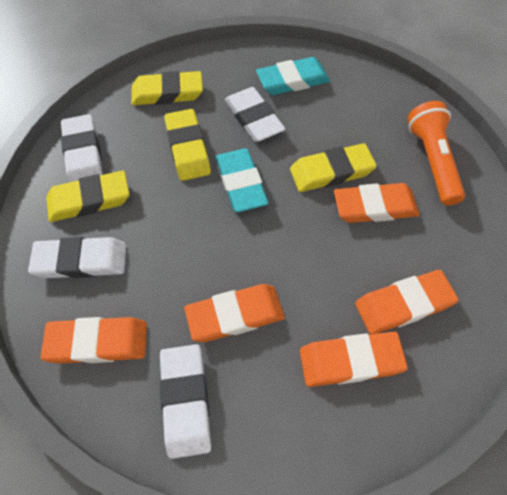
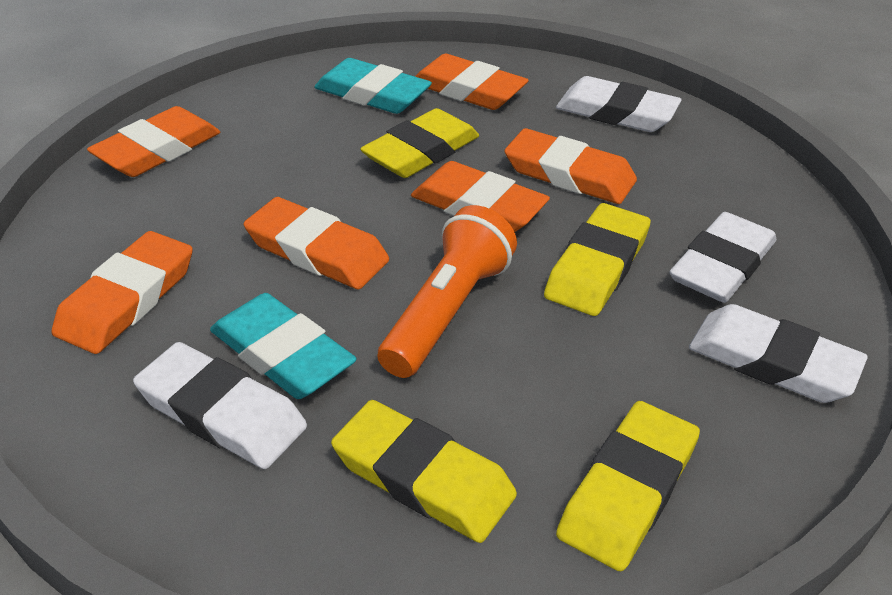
orange eraser: 5 -> 6

